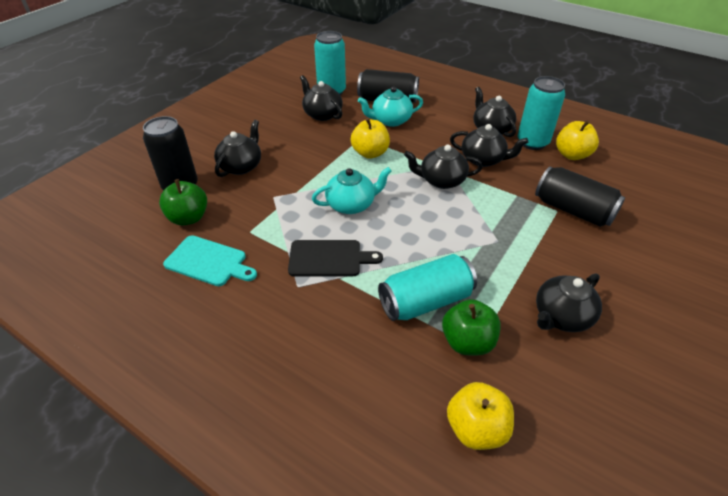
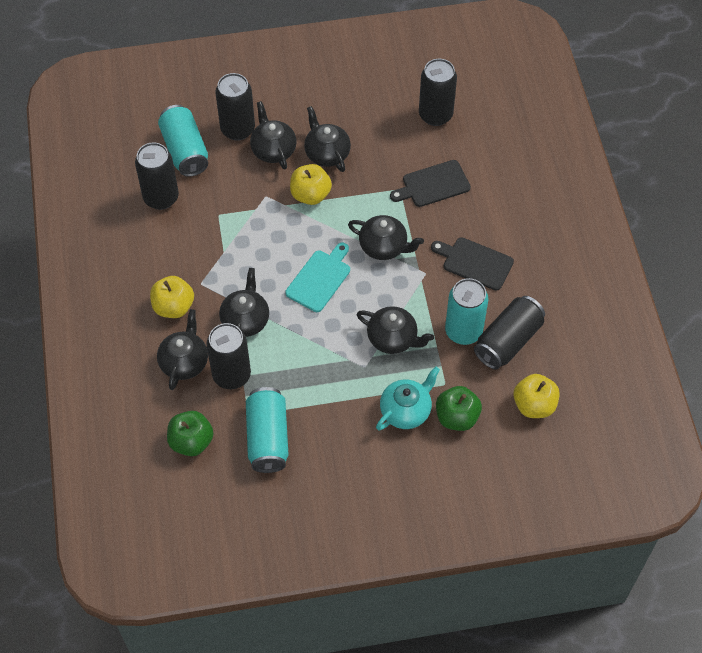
black can: 3 -> 5
black cutting board: 1 -> 2
turquoise teapot: 2 -> 1

